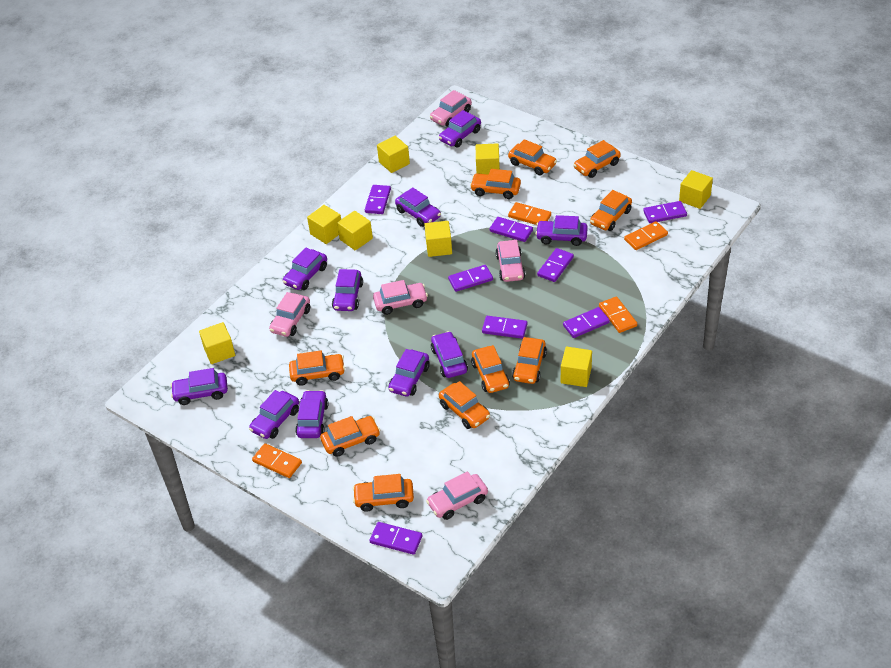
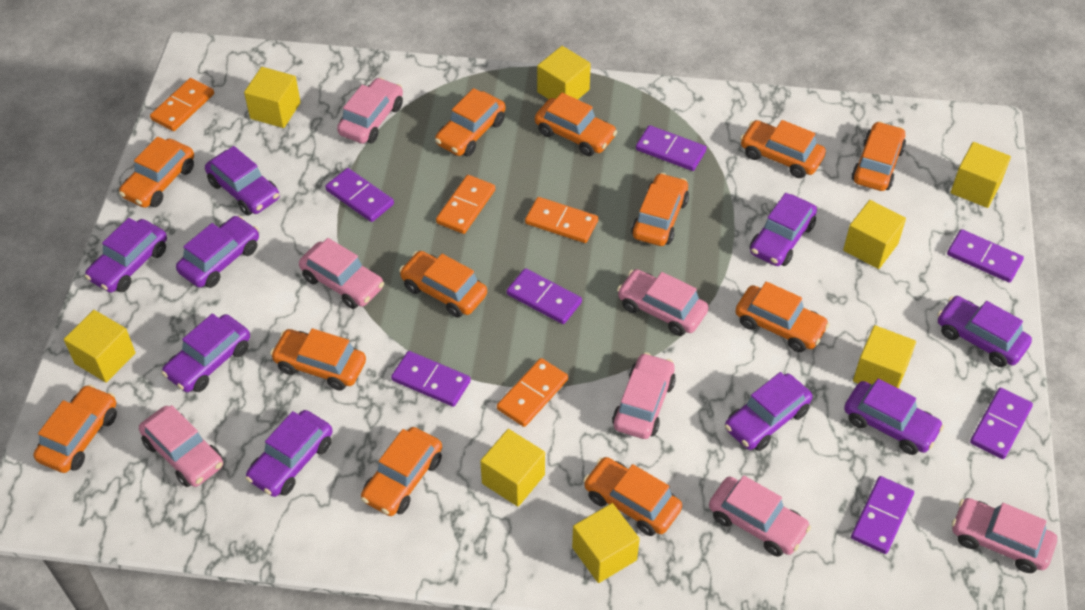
orange car: 10 -> 12
pink car: 5 -> 7
purple car: 10 -> 9
purple domino: 8 -> 7

